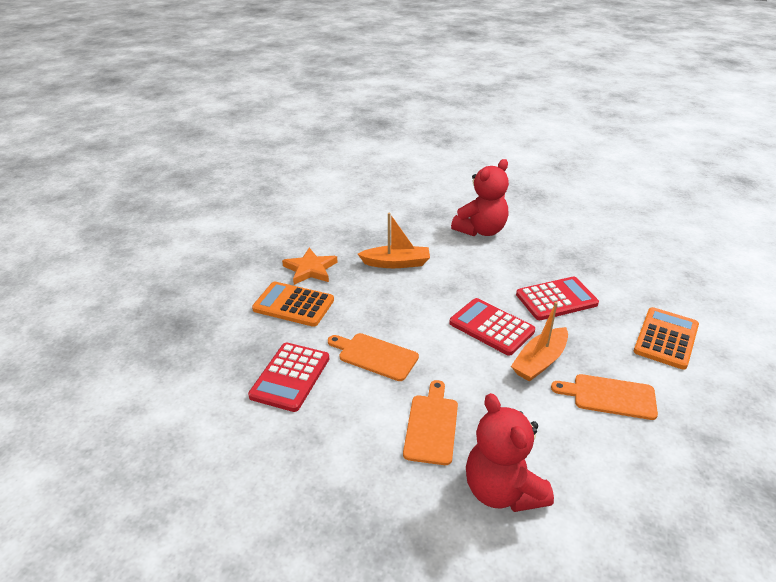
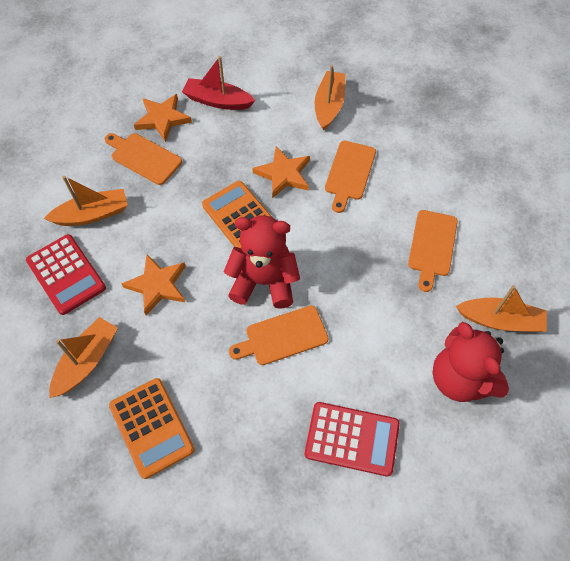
orange boat: 2 -> 4
orange cutting board: 3 -> 4
orange star: 1 -> 3
red boat: 0 -> 1
red calculator: 3 -> 2

